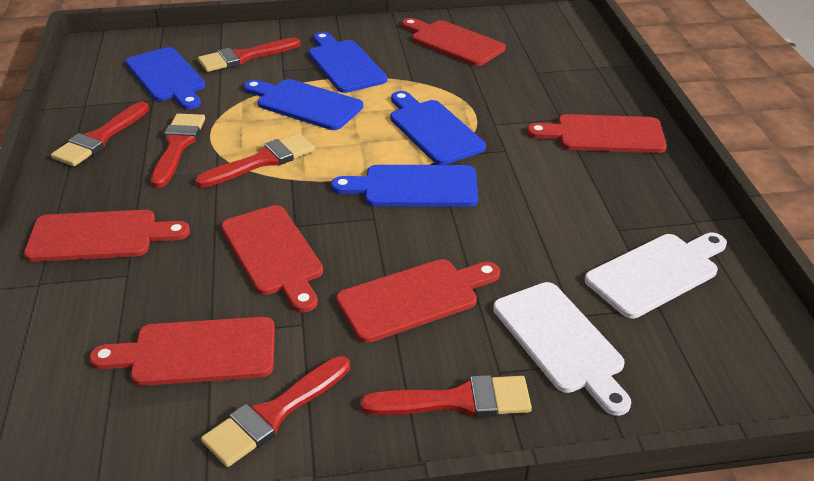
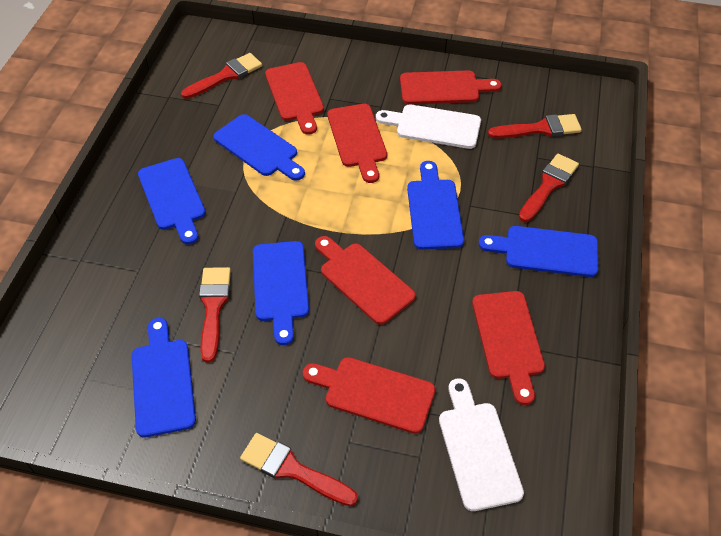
blue cutting board: 5 -> 6
red brush: 6 -> 5

